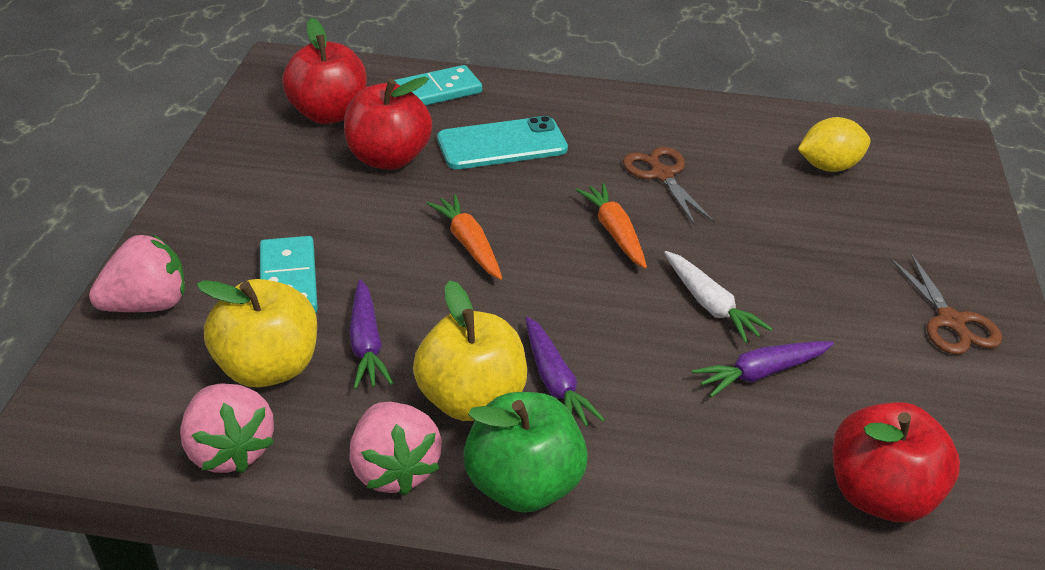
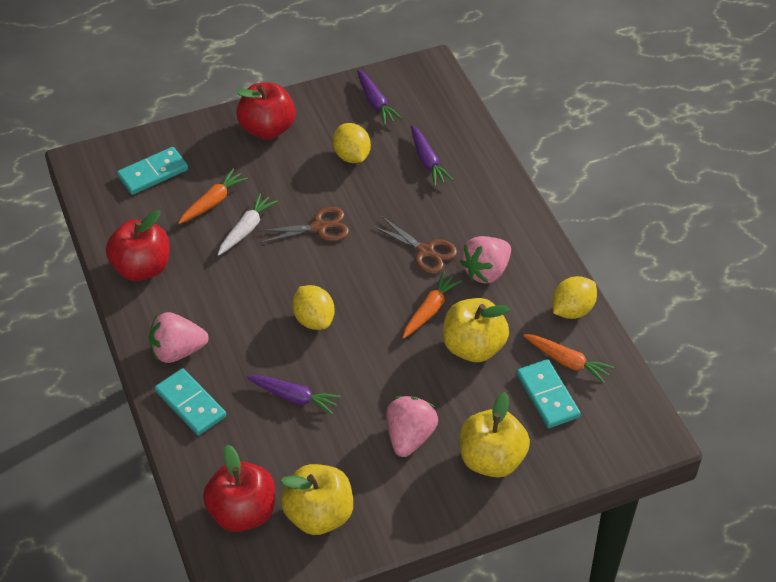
green apple: 1 -> 0
orange carrot: 2 -> 3
turquoise domino: 2 -> 3
turquoise phone: 1 -> 0
yellow apple: 2 -> 3
yellow lemon: 1 -> 3

